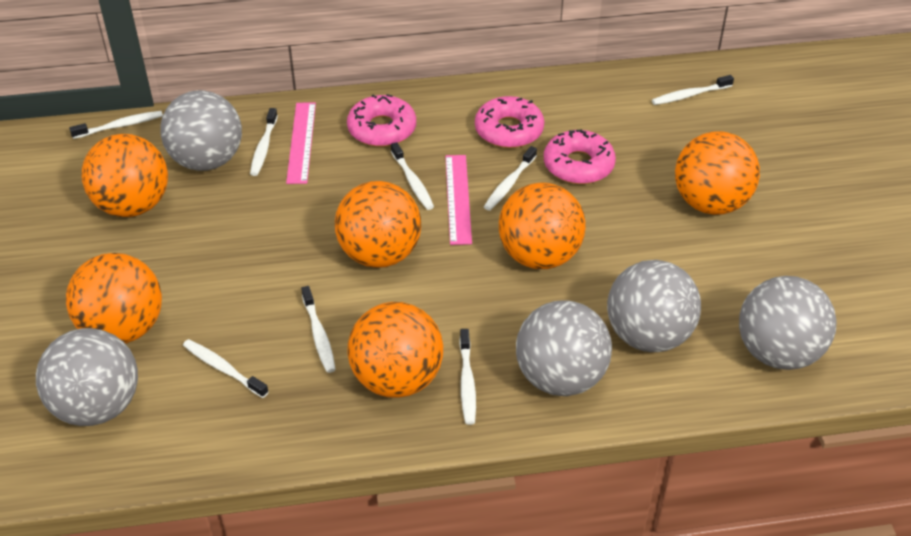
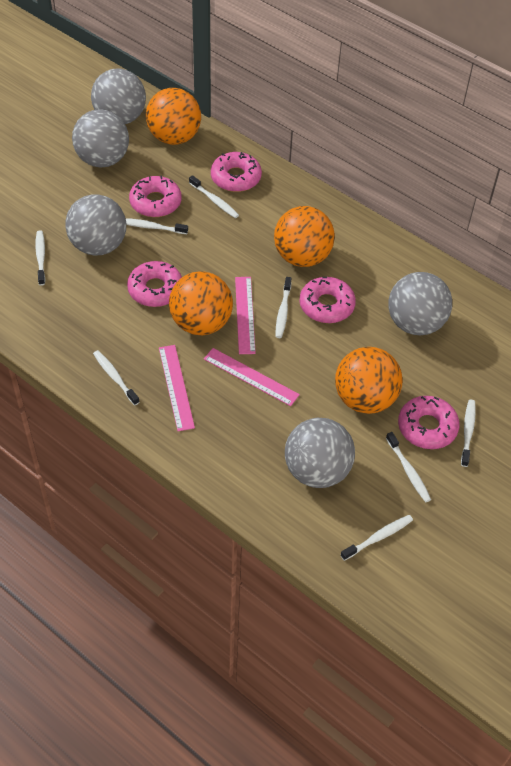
orange ball: 6 -> 4
pink donut: 3 -> 5
pink ruler: 2 -> 3

